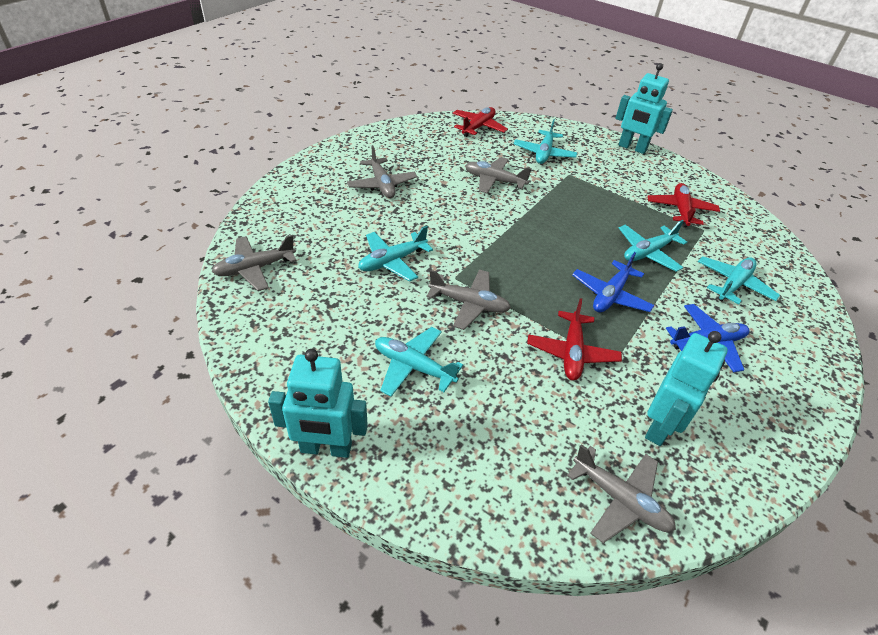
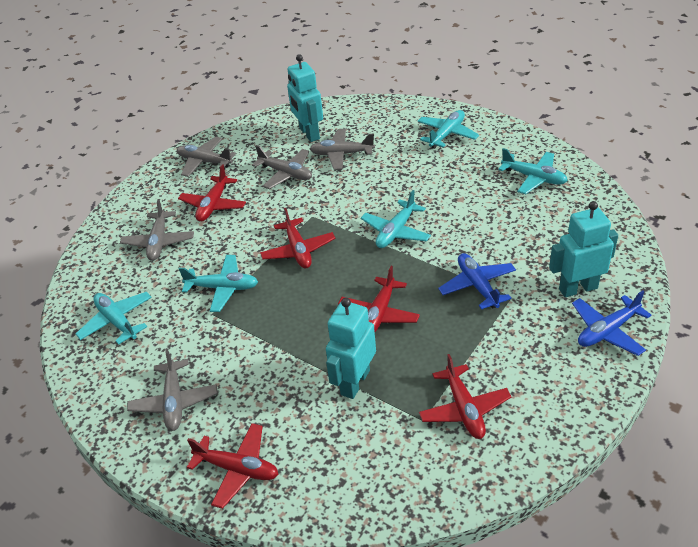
red plane: 3 -> 5

